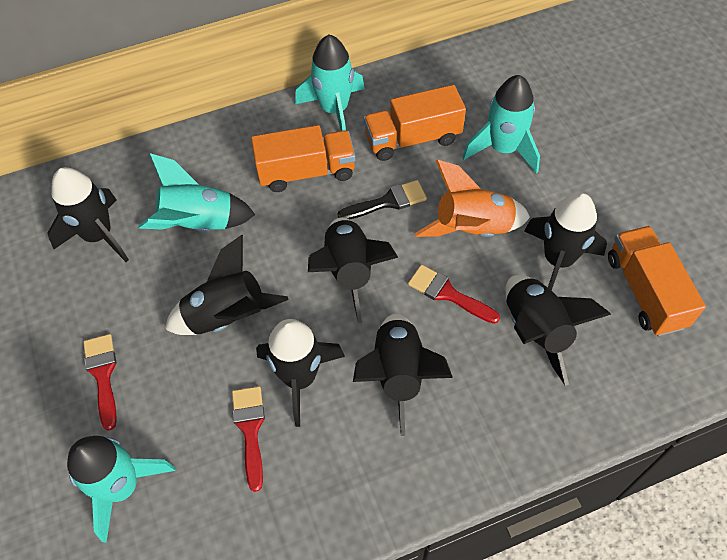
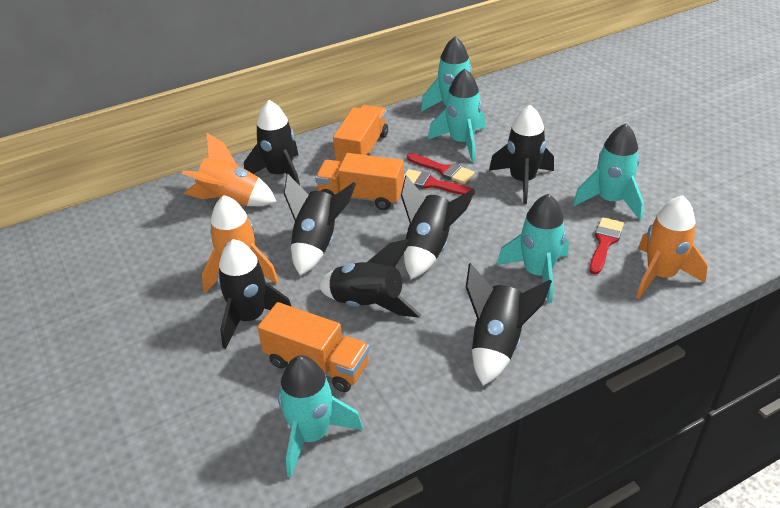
black brush: 1 -> 0
orange rocket: 1 -> 3
turquoise rocket: 4 -> 5

